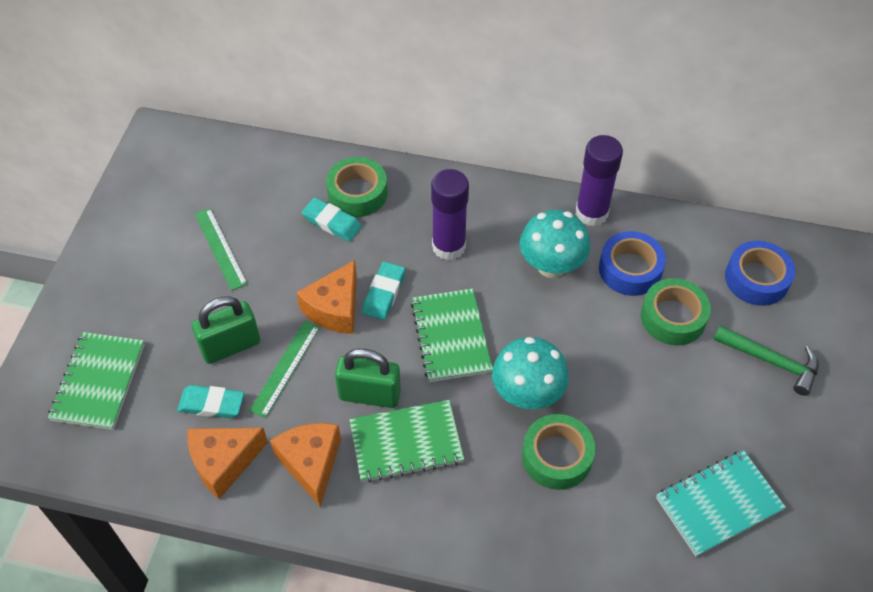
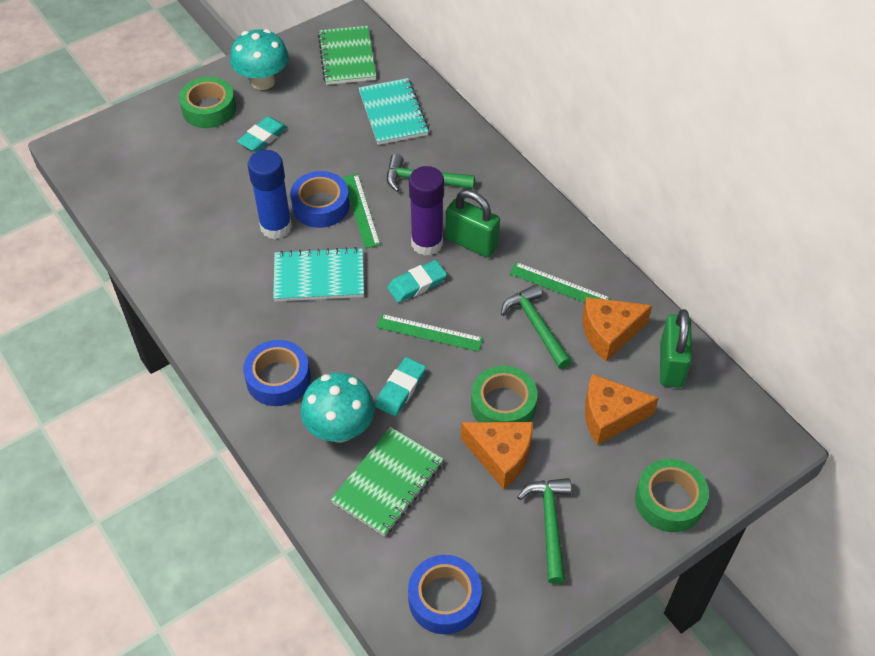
blue glue stick: 0 -> 1
blue tape: 2 -> 3
green hammer: 1 -> 3
green notebook: 3 -> 2
green ruler: 2 -> 3
purple glue stick: 2 -> 1
turquoise notebook: 1 -> 2

